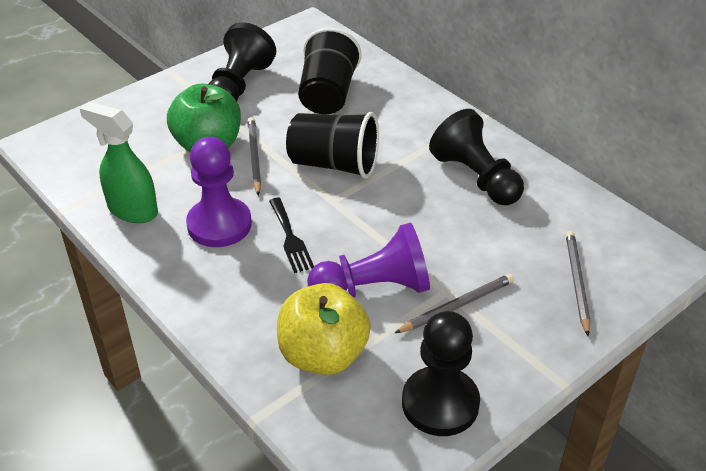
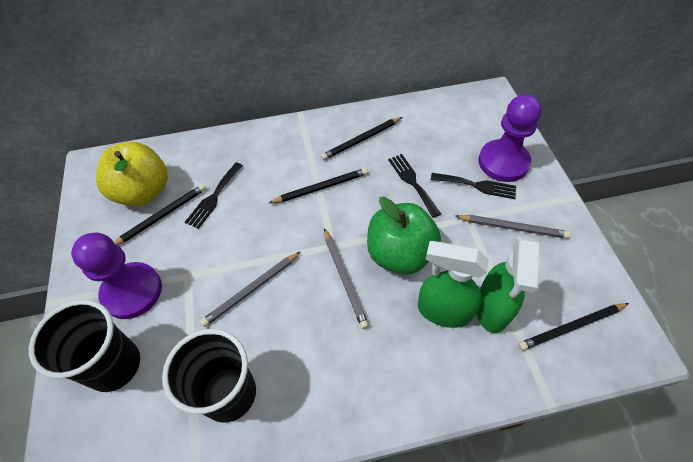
black fork: 1 -> 3
black pawn: 3 -> 0
black pencil: 0 -> 4
green spray bottle: 1 -> 2

